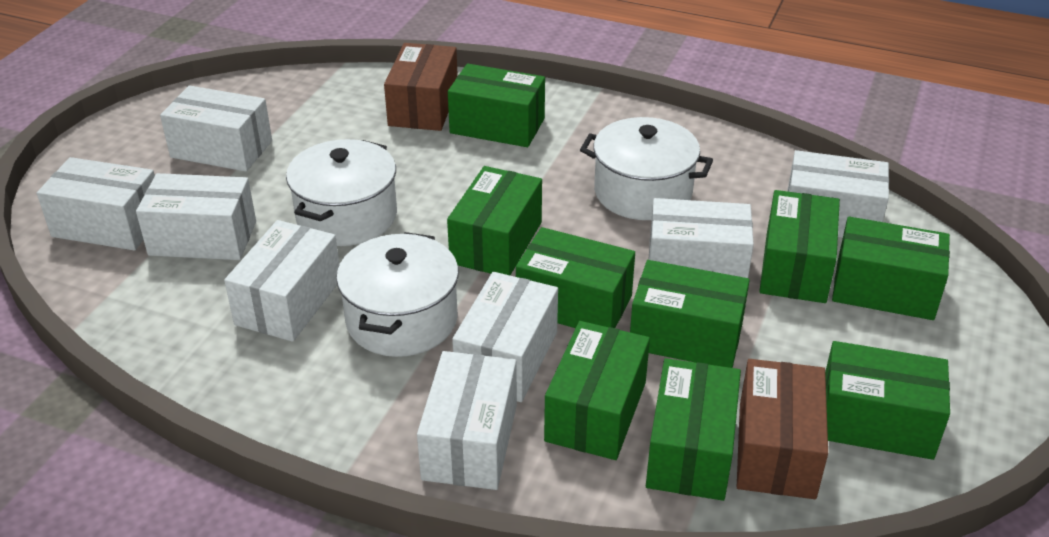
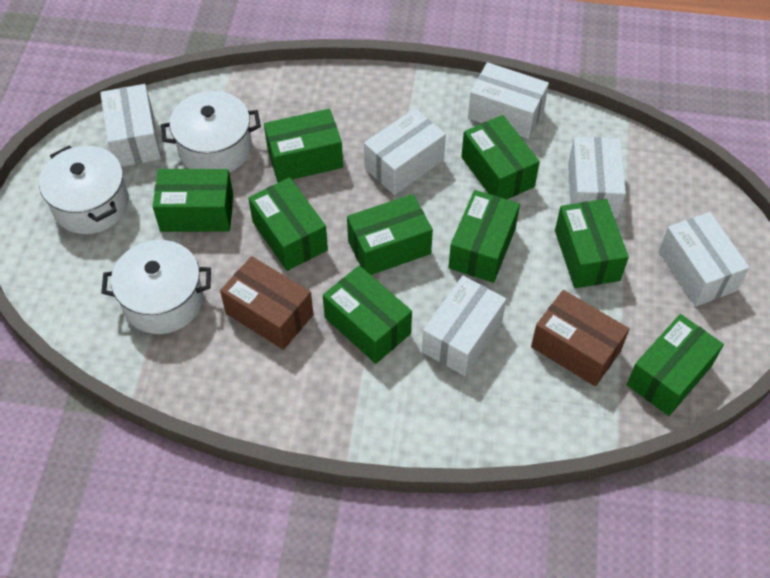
white box: 8 -> 6

